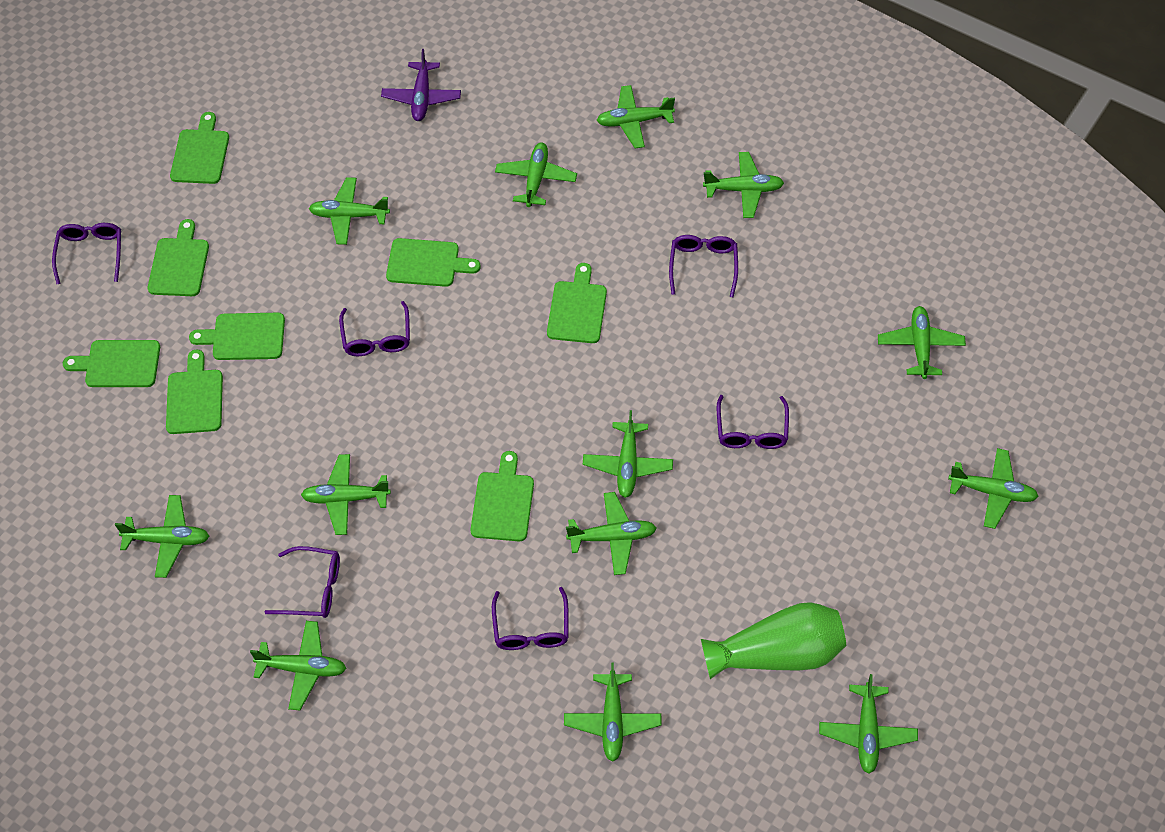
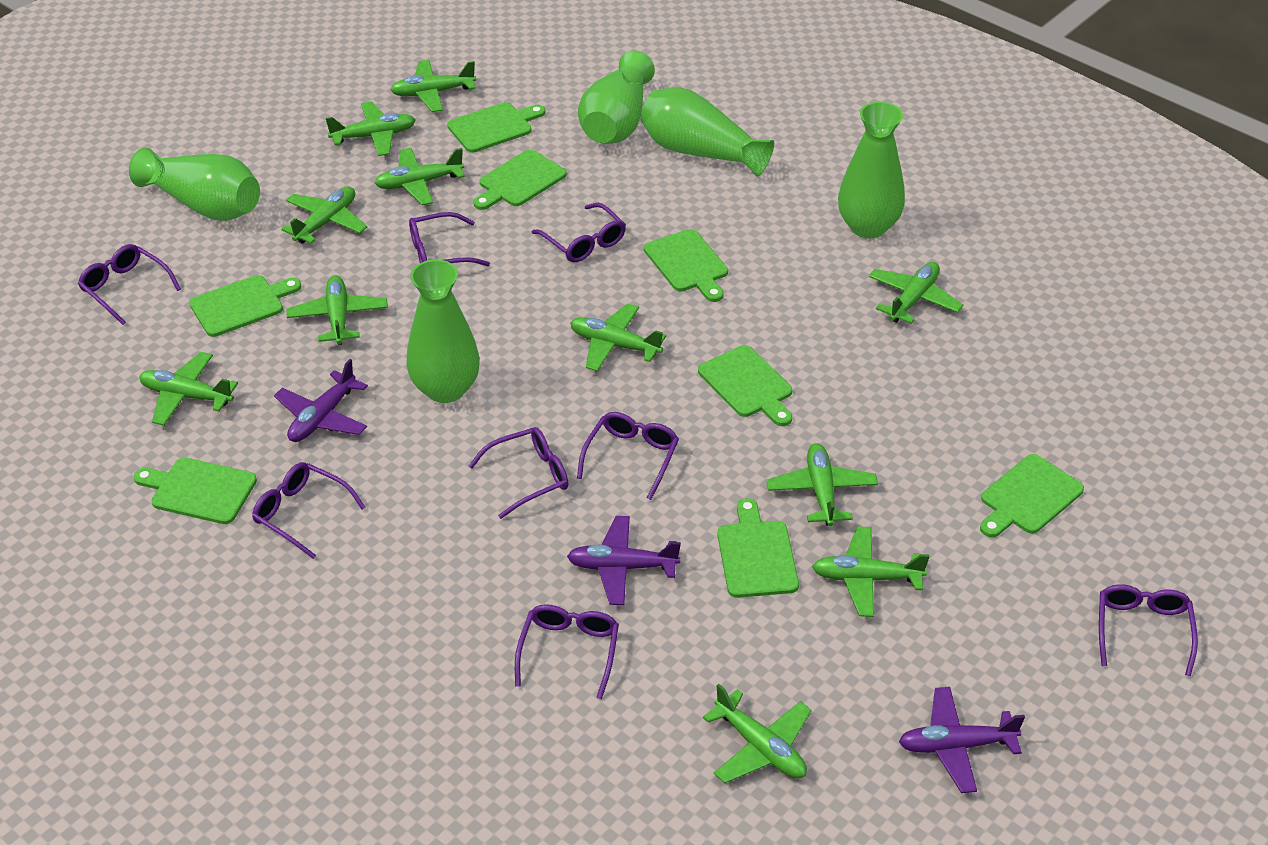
green plane: 13 -> 11
green vase: 1 -> 5
purple glasses: 6 -> 8
purple plane: 1 -> 3

